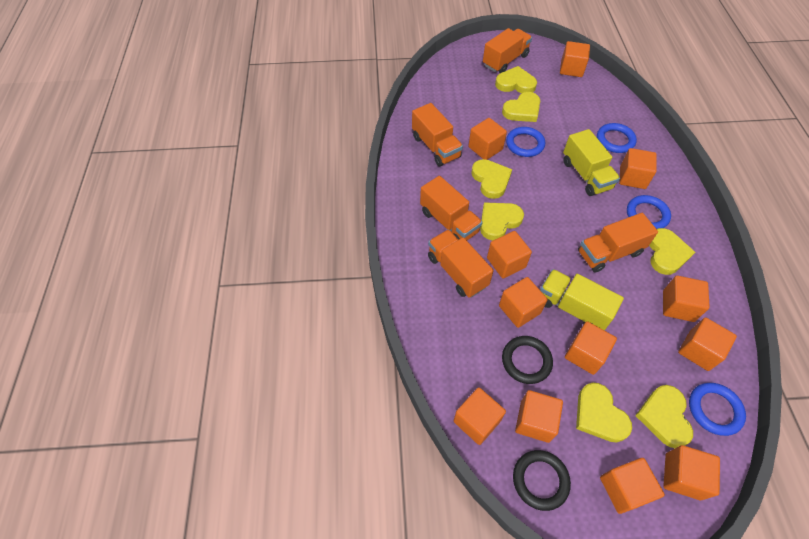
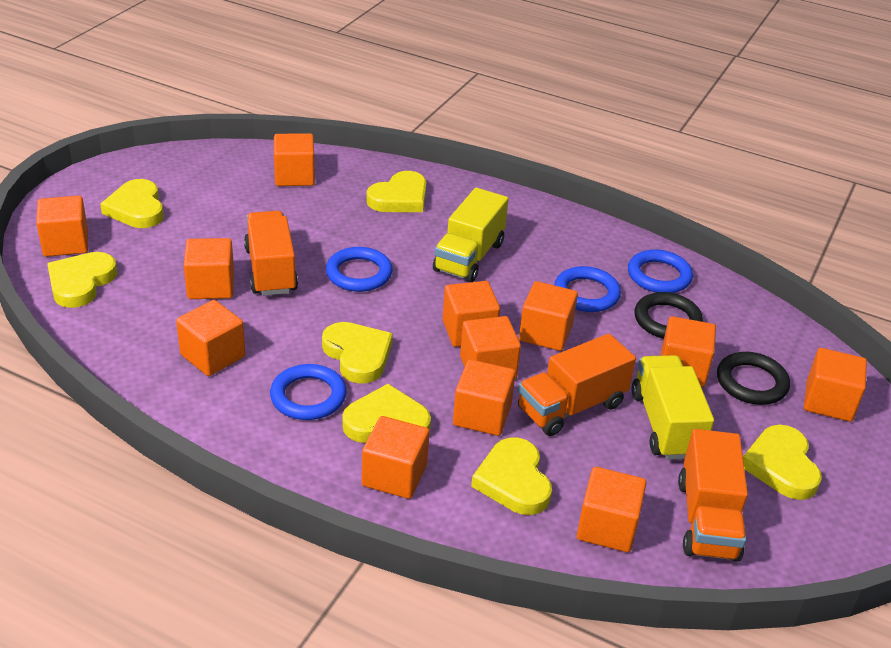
orange truck: 5 -> 3

